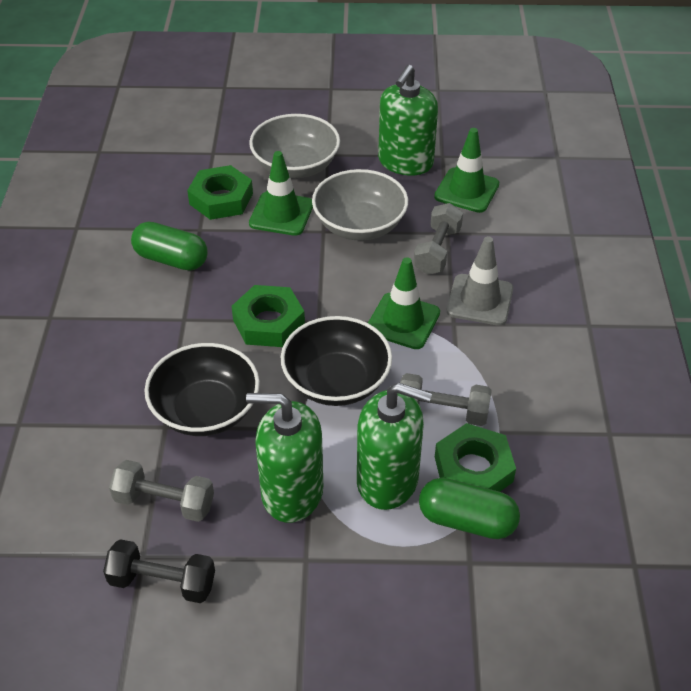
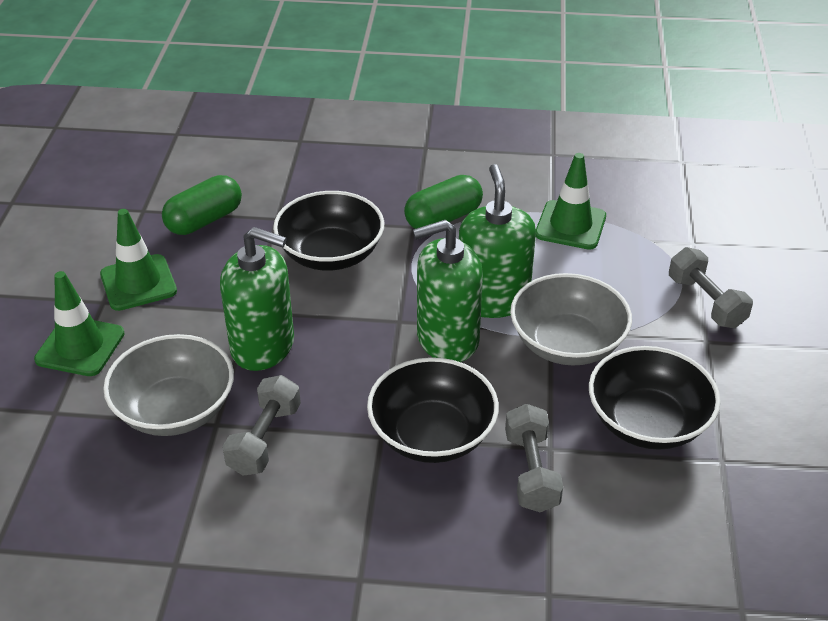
black bowl: 2 -> 3
black dumbbell: 1 -> 0
green nut: 3 -> 0
grey traffic cone: 1 -> 0

